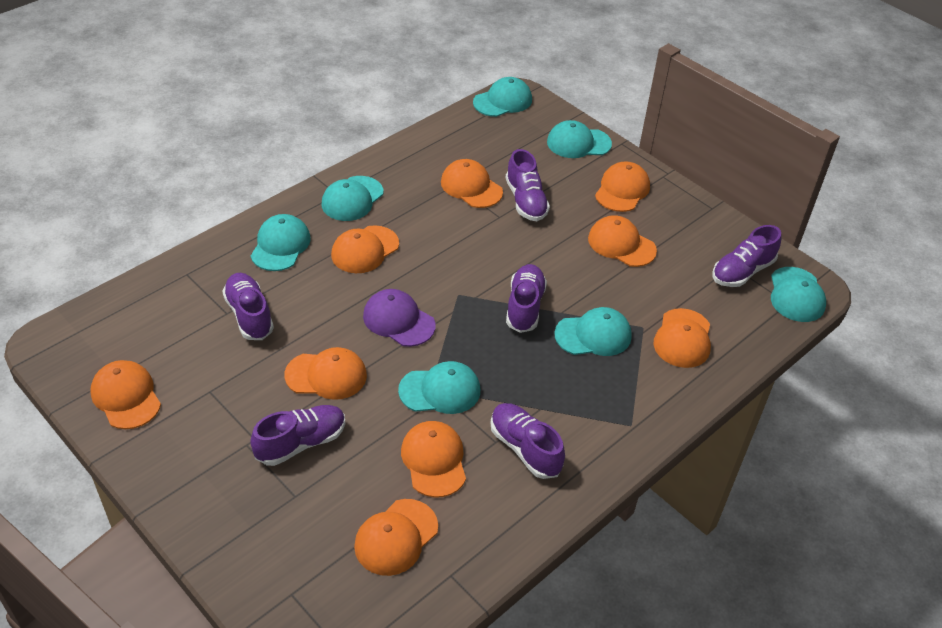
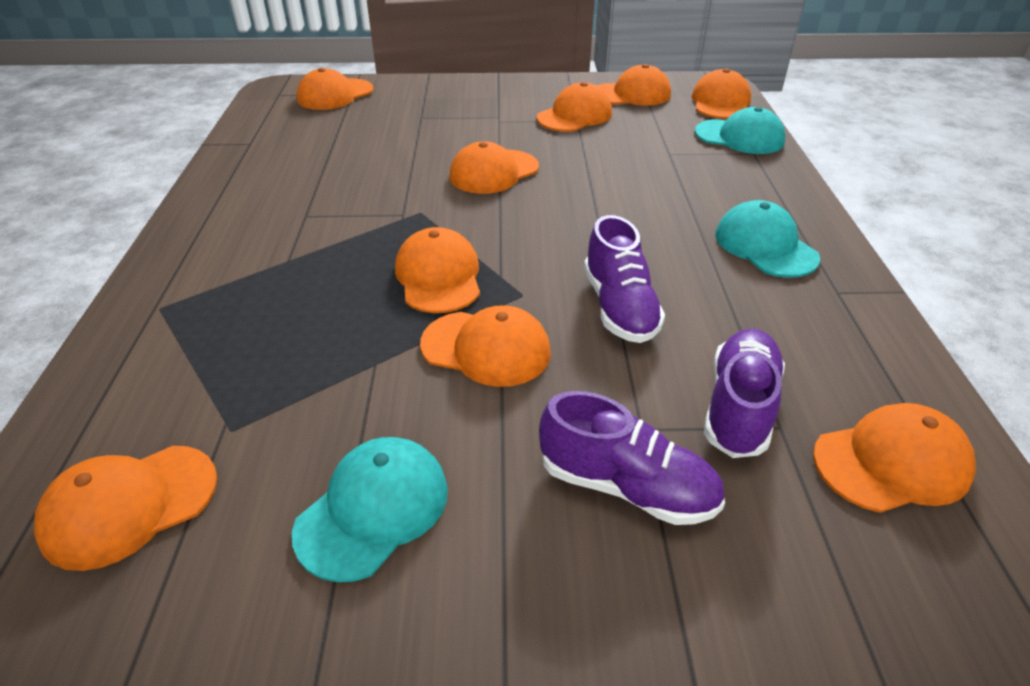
purple cap: 1 -> 0
purple shoe: 6 -> 3
turquoise cap: 7 -> 3

